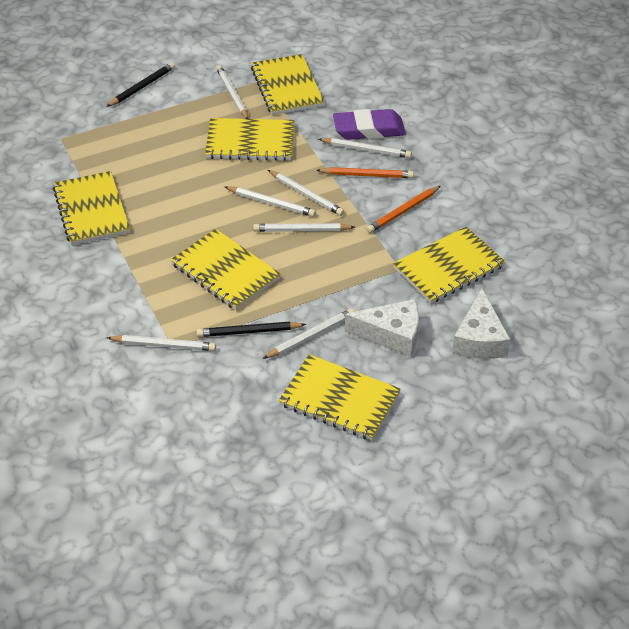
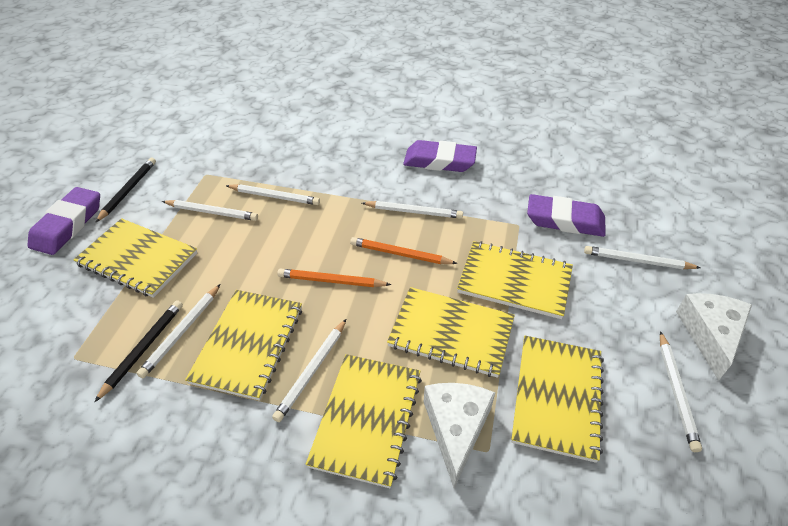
purple eraser: 1 -> 3

